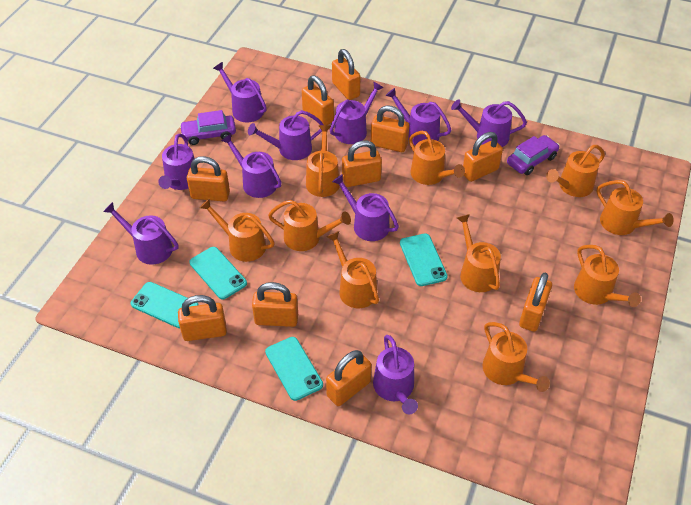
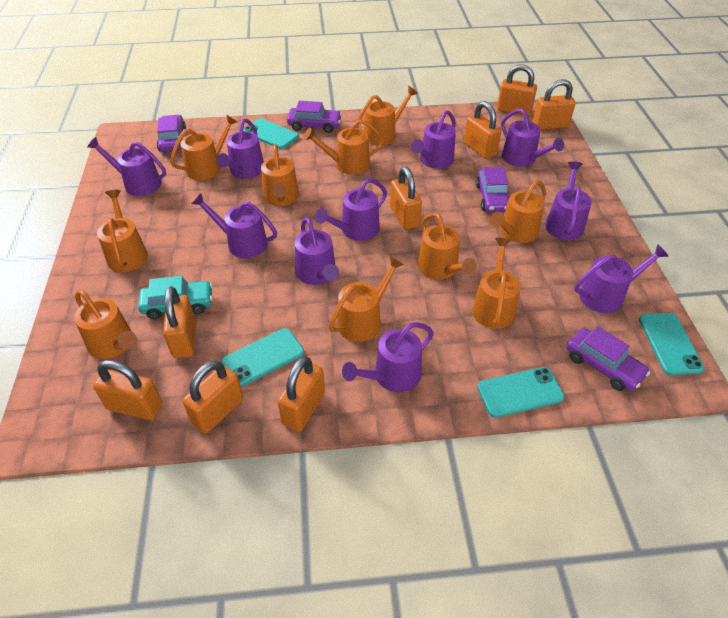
orange padlock: 10 -> 8
purple car: 2 -> 4
turquoise car: 0 -> 1

